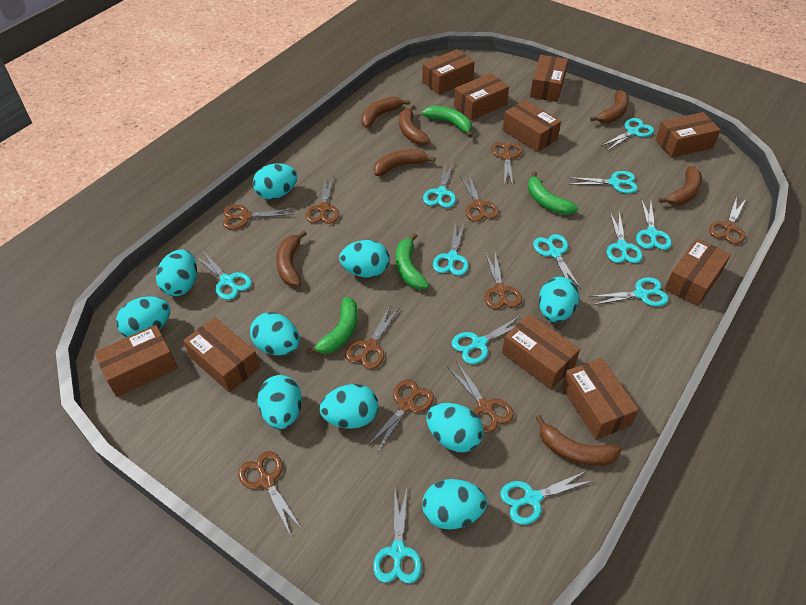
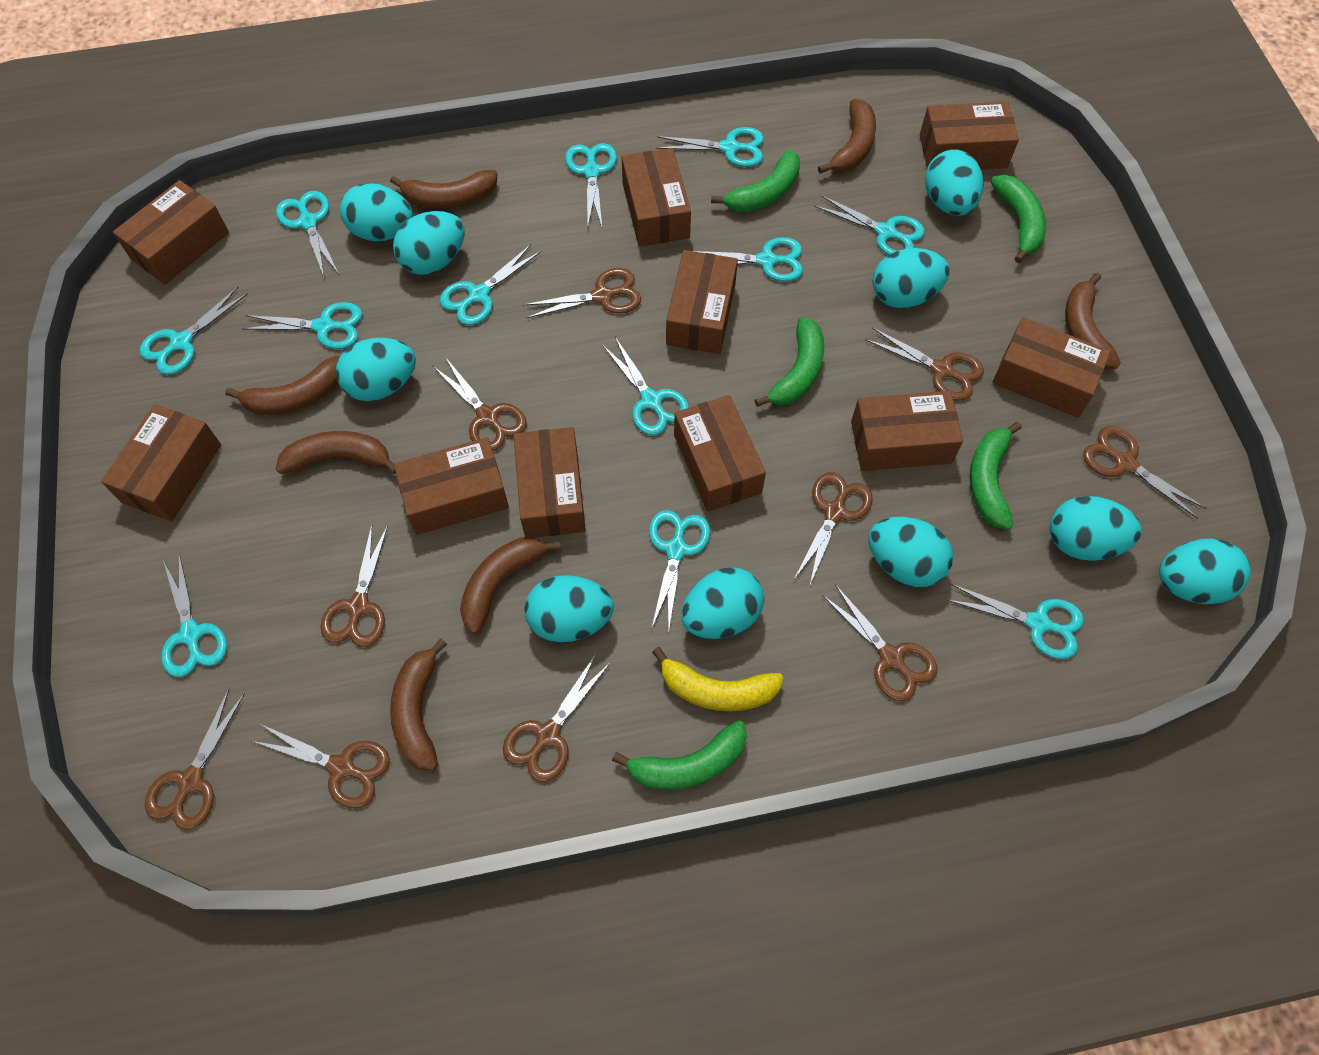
green banana: 4 -> 5
yellow banana: 0 -> 1

